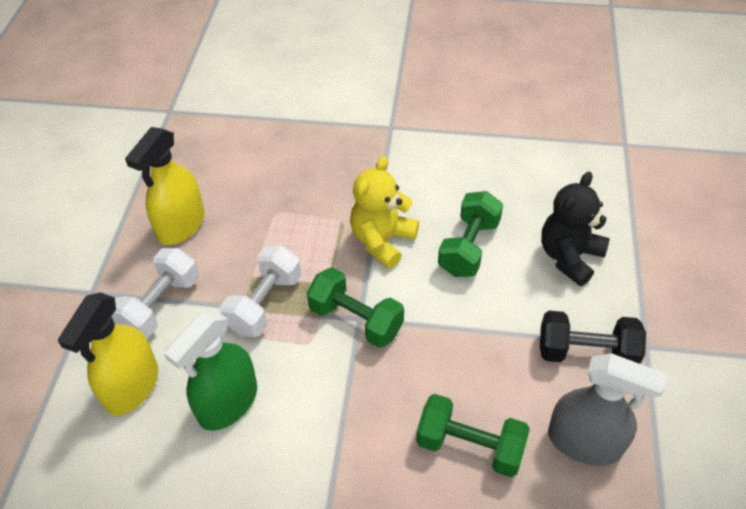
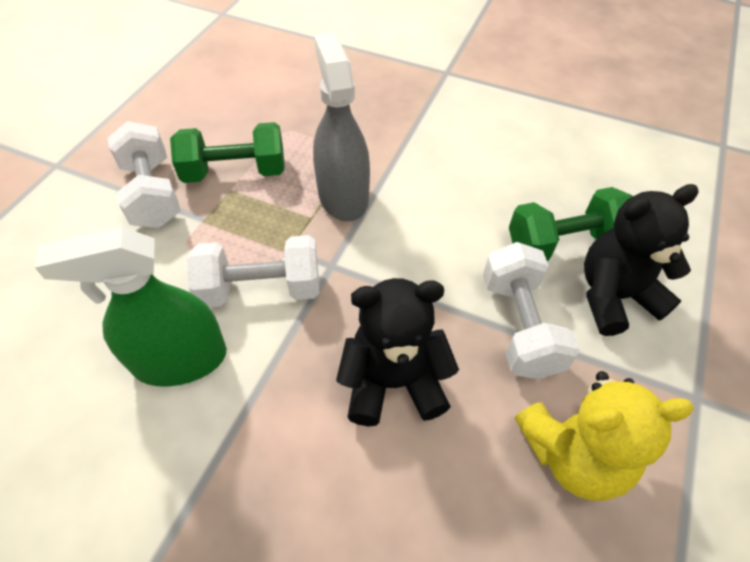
black dumbbell: 1 -> 0
black teddy bear: 1 -> 2
green dumbbell: 3 -> 2
white dumbbell: 2 -> 3
yellow spray bottle: 2 -> 0

